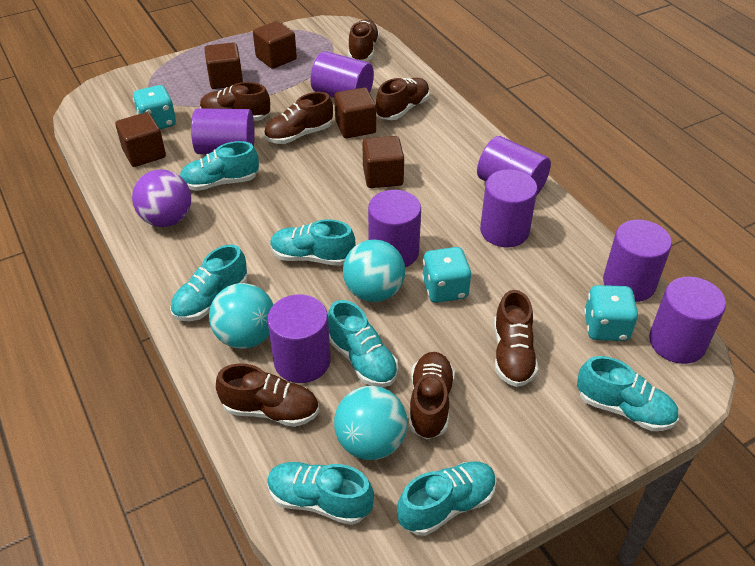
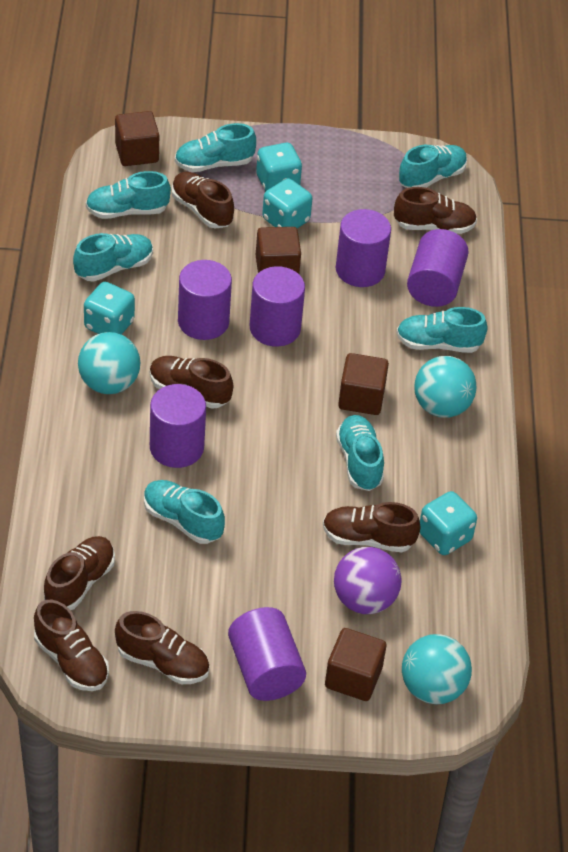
brown cube: 5 -> 4
purple cylinder: 8 -> 6
turquoise dice: 3 -> 4

